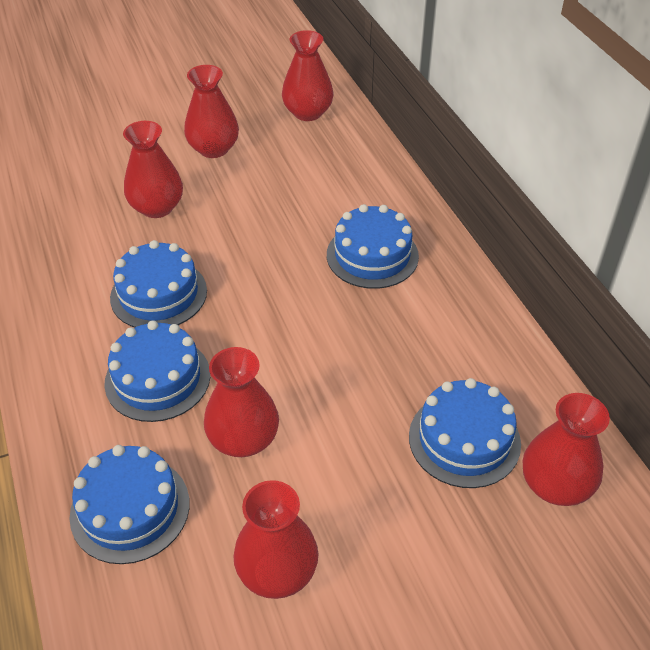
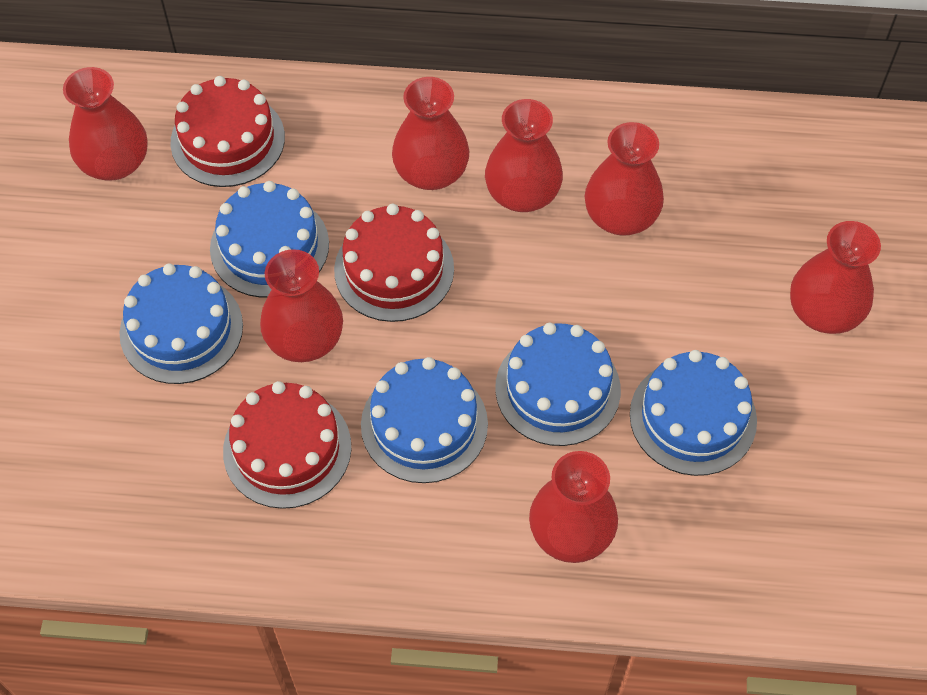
red cake: 0 -> 3
red vase: 6 -> 7

